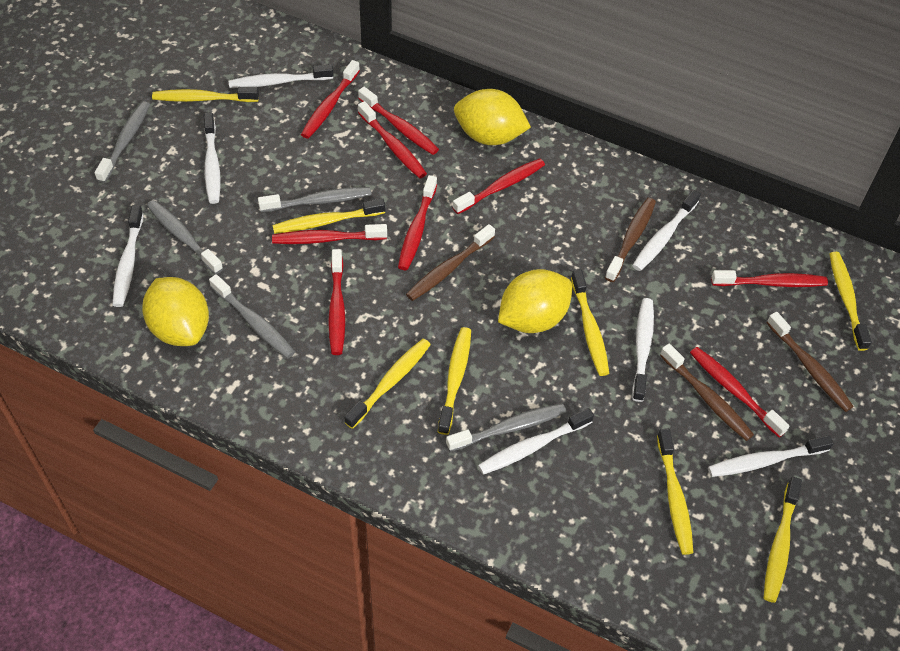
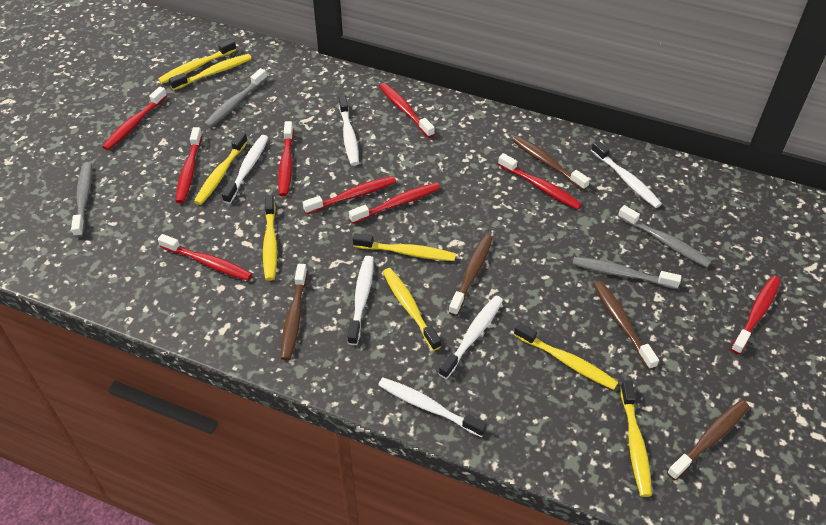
brown toothbrush: 4 -> 5
grey toothbrush: 5 -> 4
white toothbrush: 7 -> 6
yellow lemon: 3 -> 0

